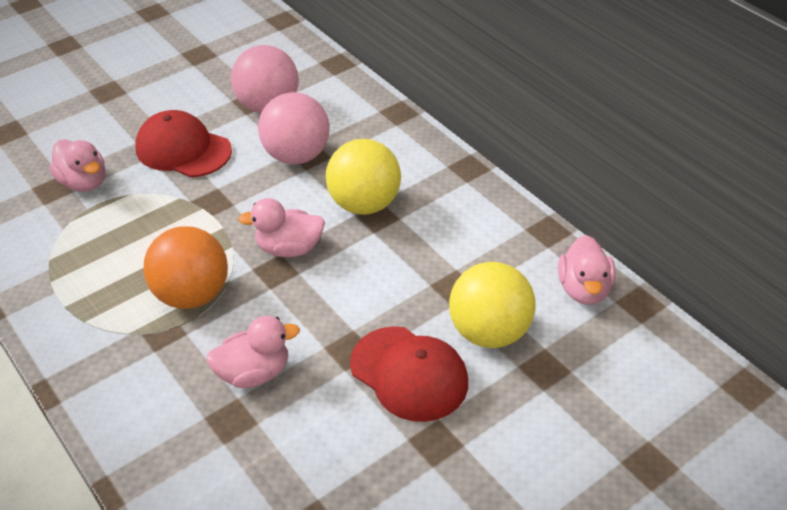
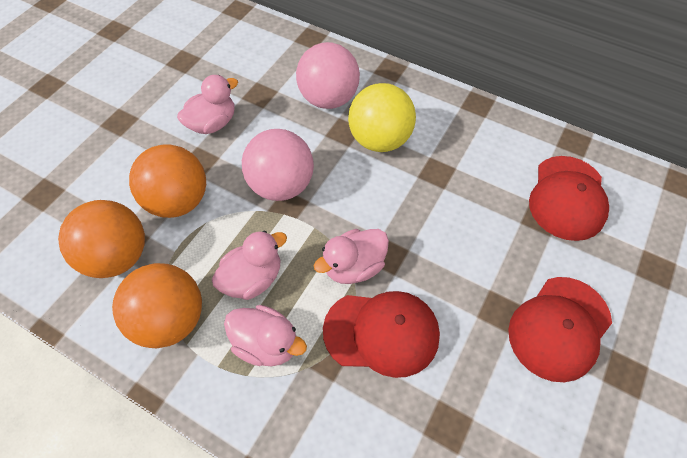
orange ball: 1 -> 3
red cap: 2 -> 3
yellow ball: 2 -> 1

